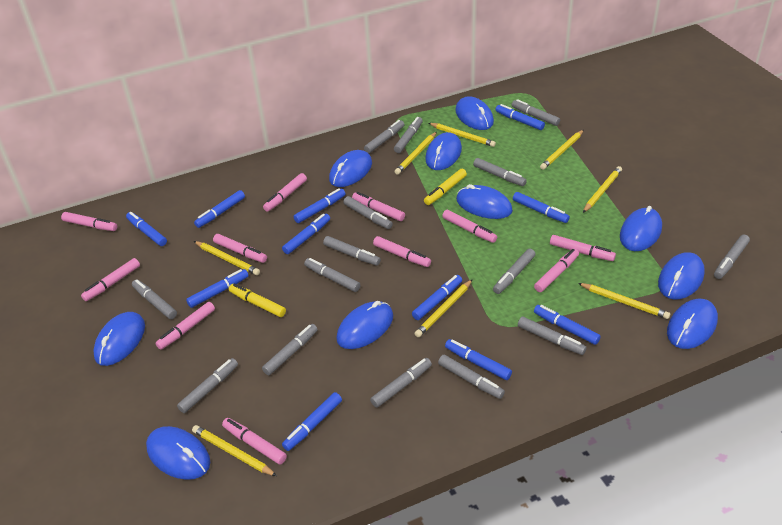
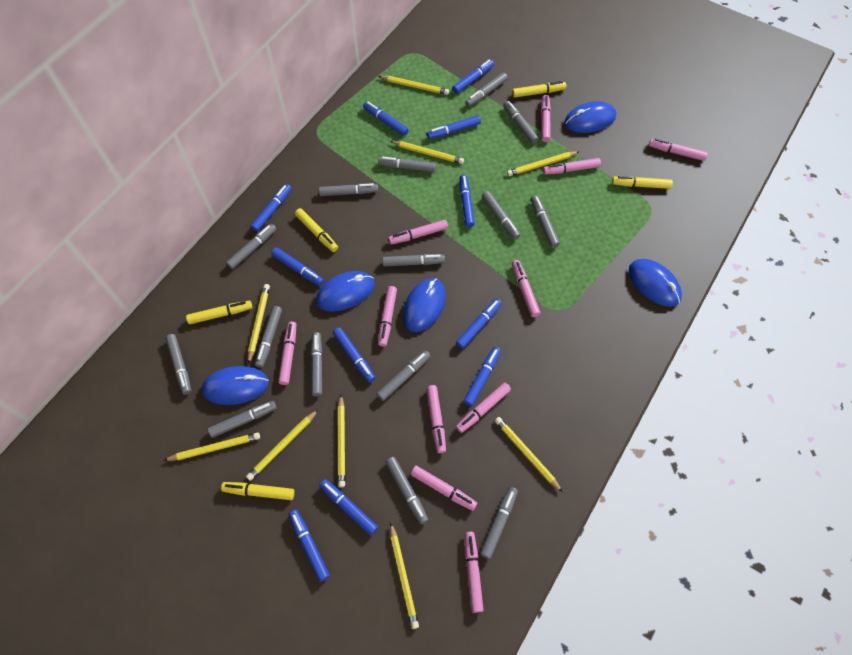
blue mouse: 10 -> 5
yellow marker: 2 -> 5
yellow pencil: 8 -> 9

